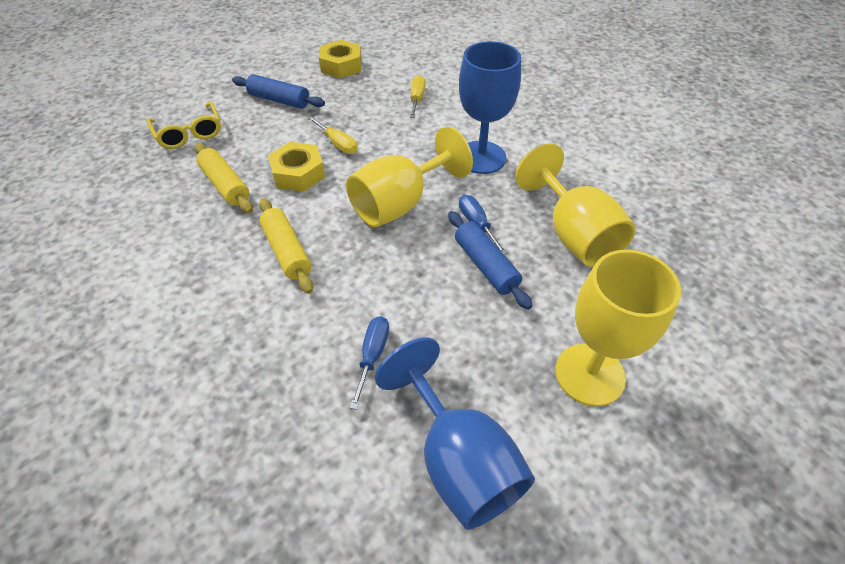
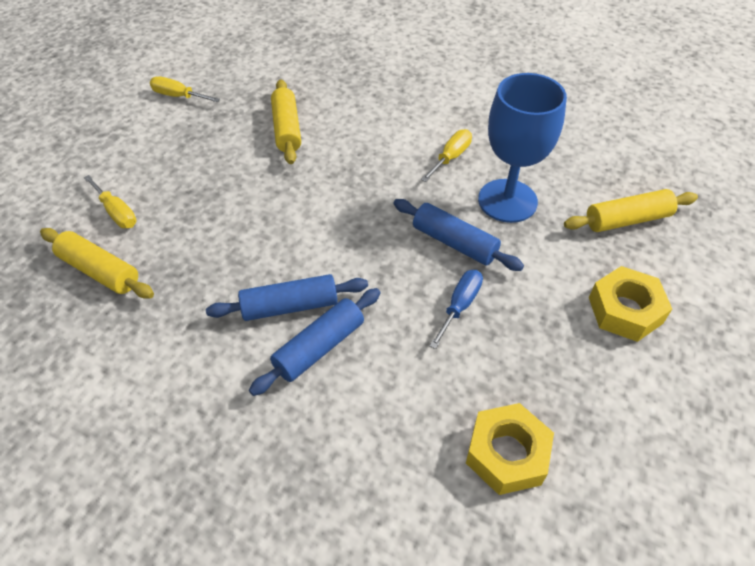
blue goblet: 2 -> 1
blue rolling pin: 2 -> 3
blue screwdriver: 2 -> 1
yellow glasses: 1 -> 0
yellow goblet: 3 -> 0
yellow rolling pin: 2 -> 3
yellow screwdriver: 2 -> 3

